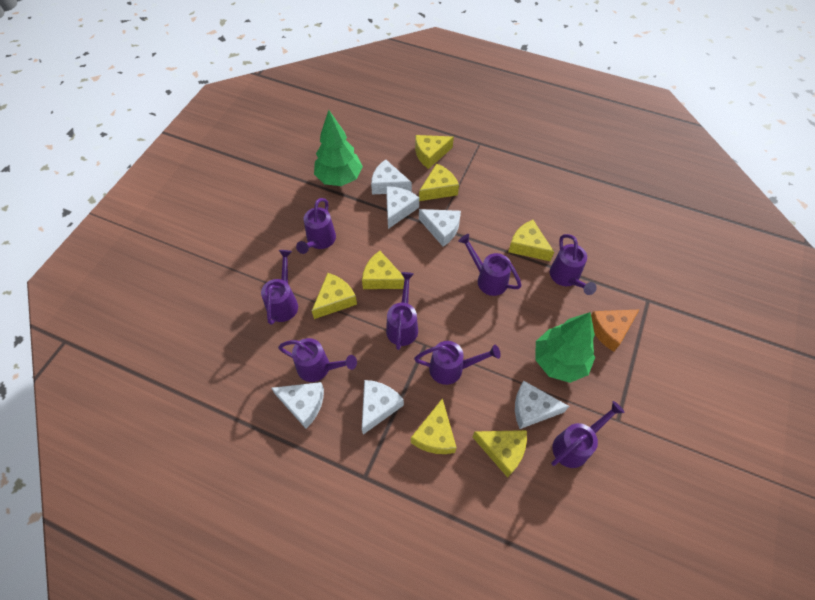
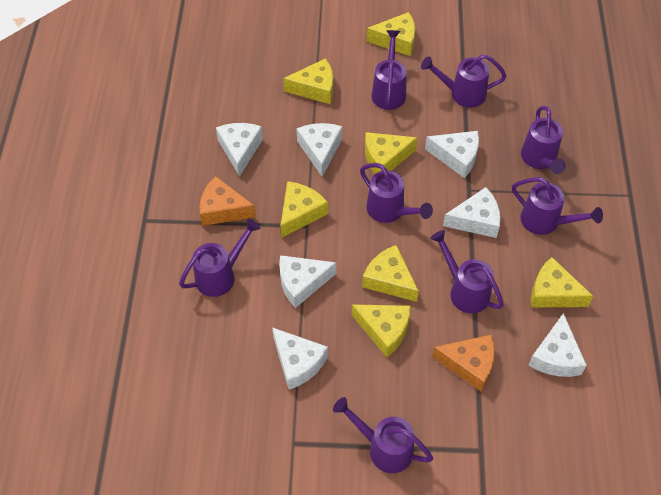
green tree: 2 -> 0
orange cheese: 1 -> 2
white cheese: 6 -> 7

